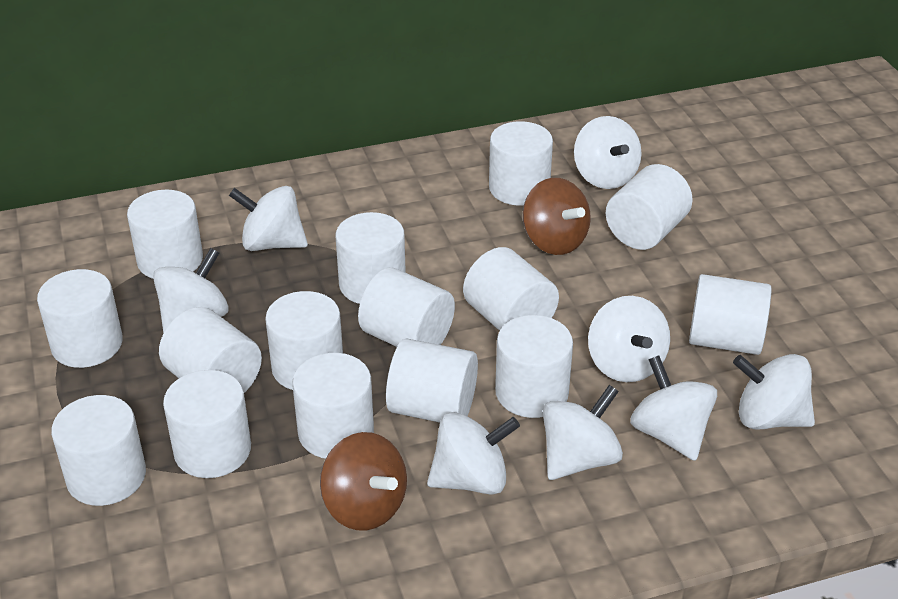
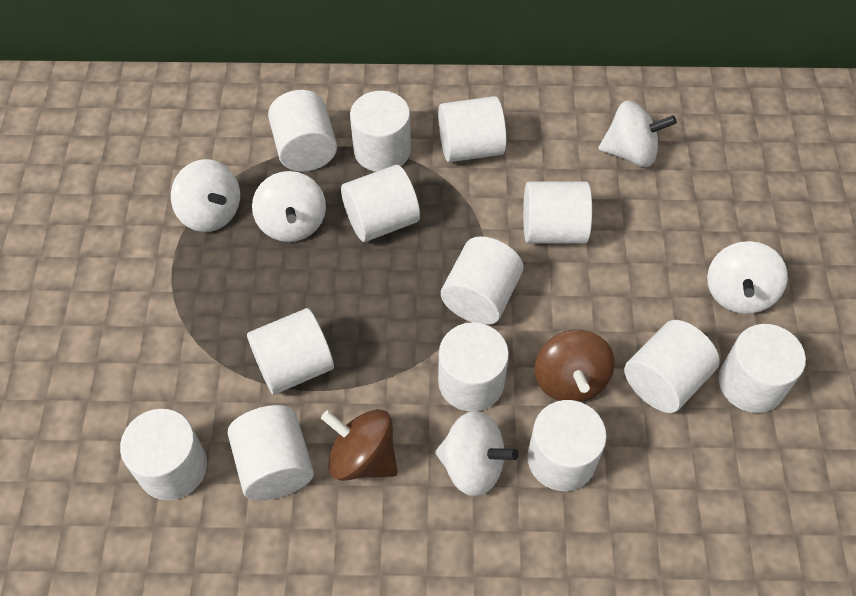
white cylinder: 15 -> 13
white spinning top: 8 -> 5

